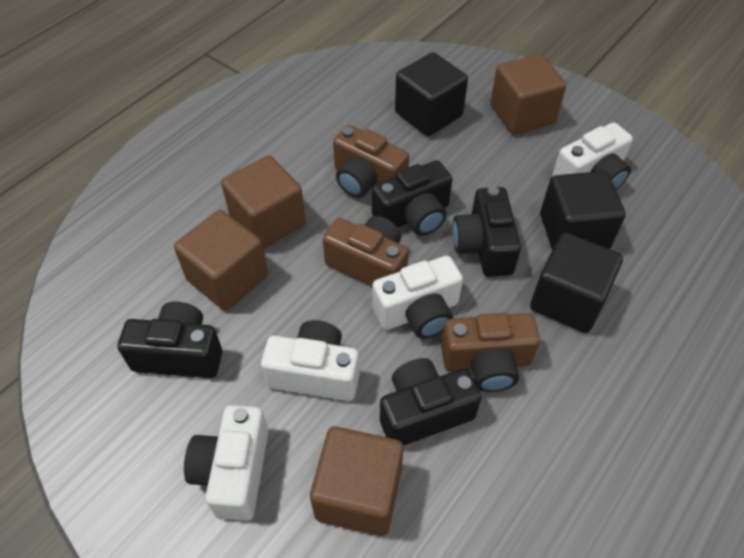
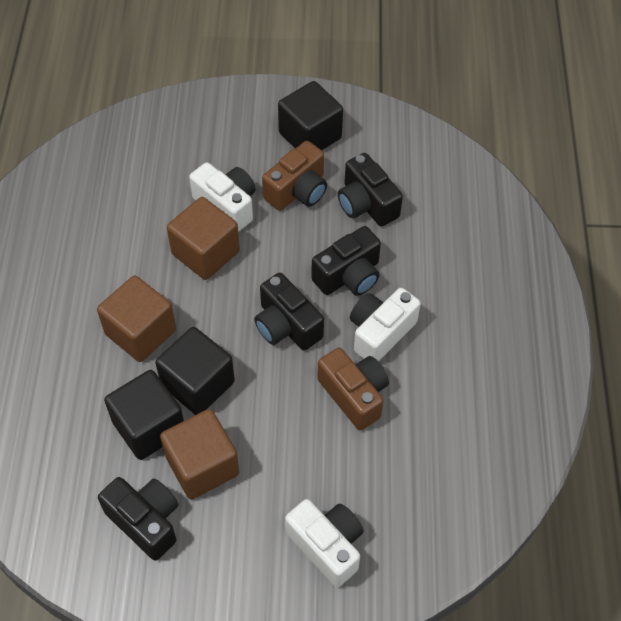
brown camera: 3 -> 2
brown cube: 4 -> 3
white camera: 4 -> 3

